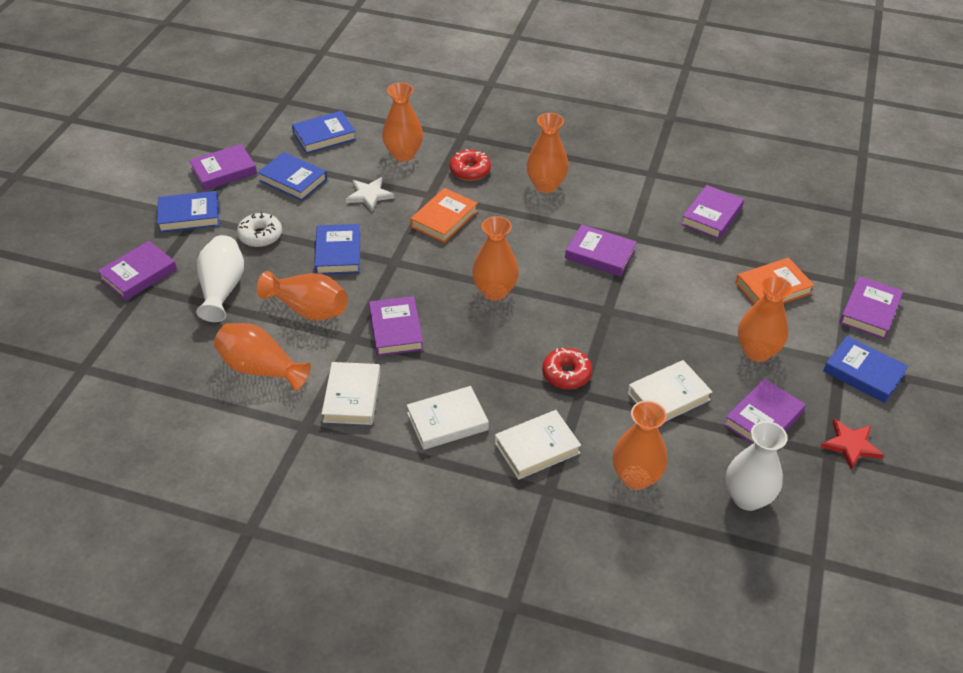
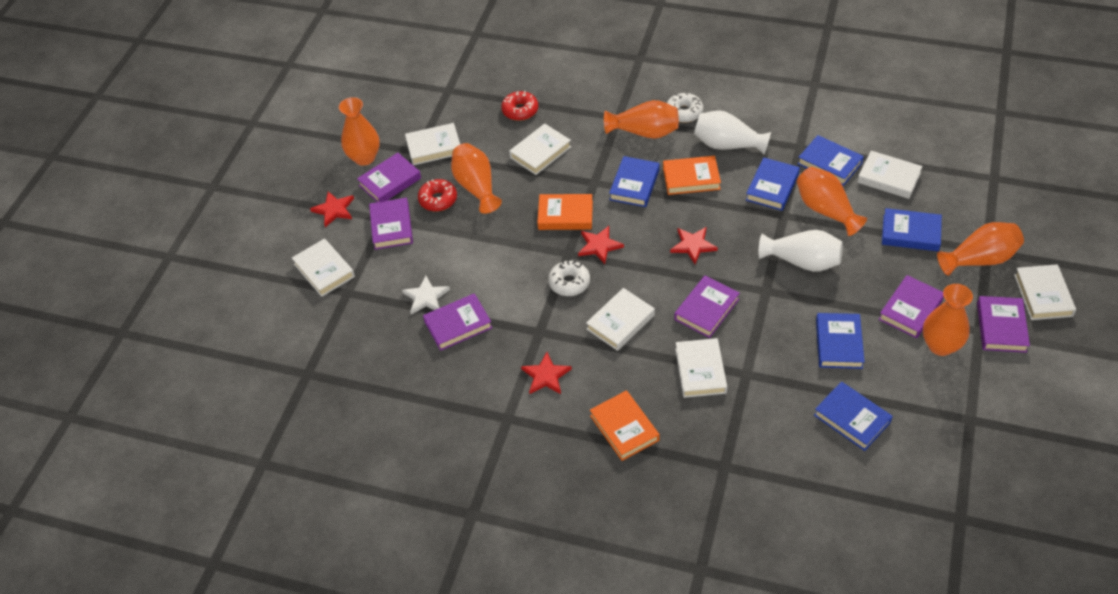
blue book: 5 -> 6
orange book: 2 -> 3
orange vase: 7 -> 6
purple book: 7 -> 6
red star: 1 -> 4
white book: 4 -> 7
white donut: 1 -> 2

